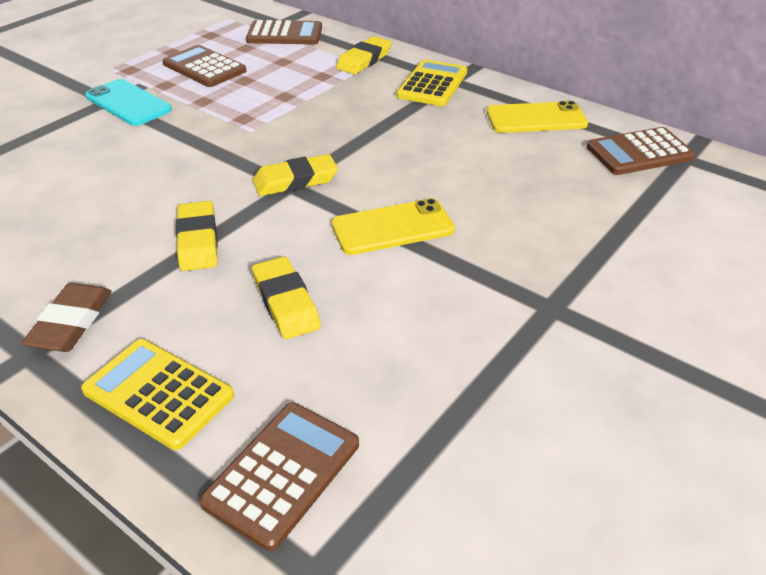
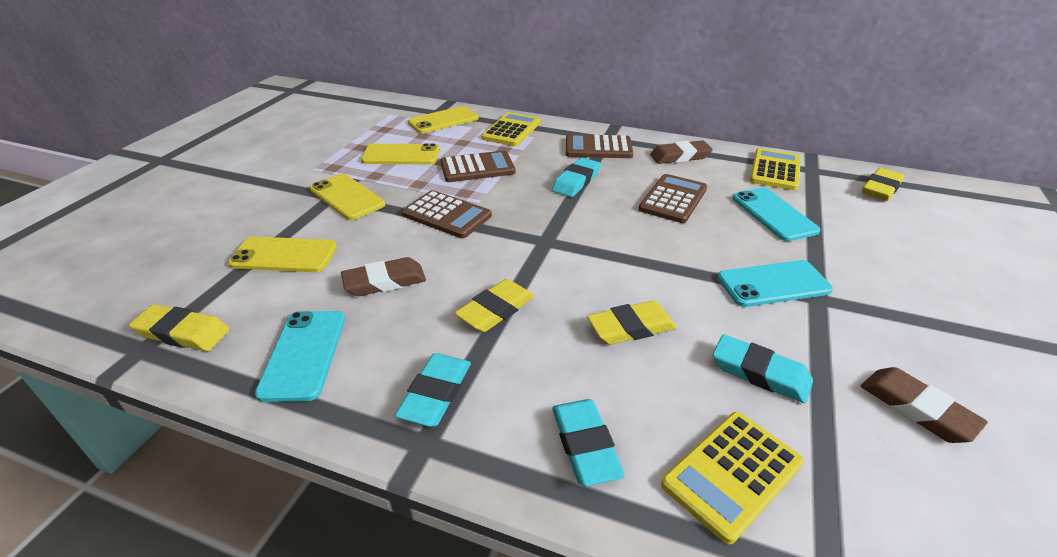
brown eraser: 1 -> 3
turquoise eraser: 0 -> 4
turquoise phone: 1 -> 3
yellow calculator: 2 -> 3
yellow phone: 2 -> 4

